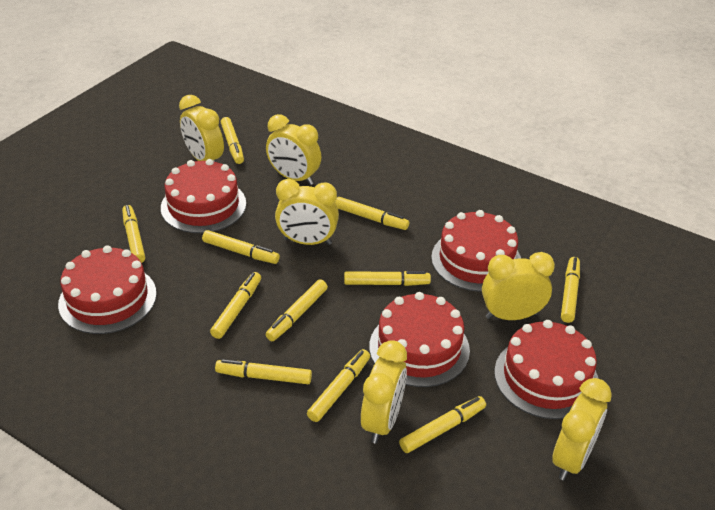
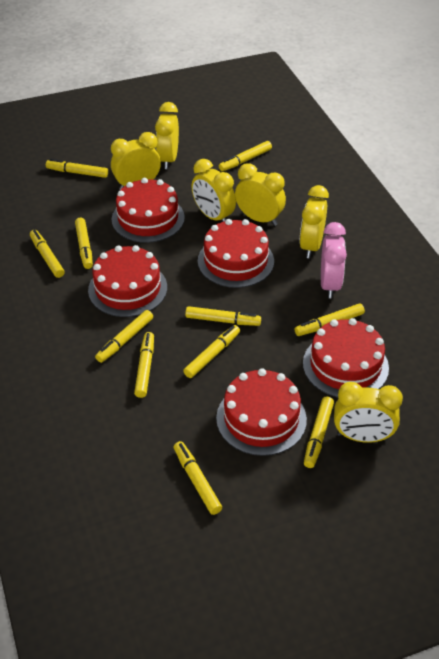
pink clock: 0 -> 1

